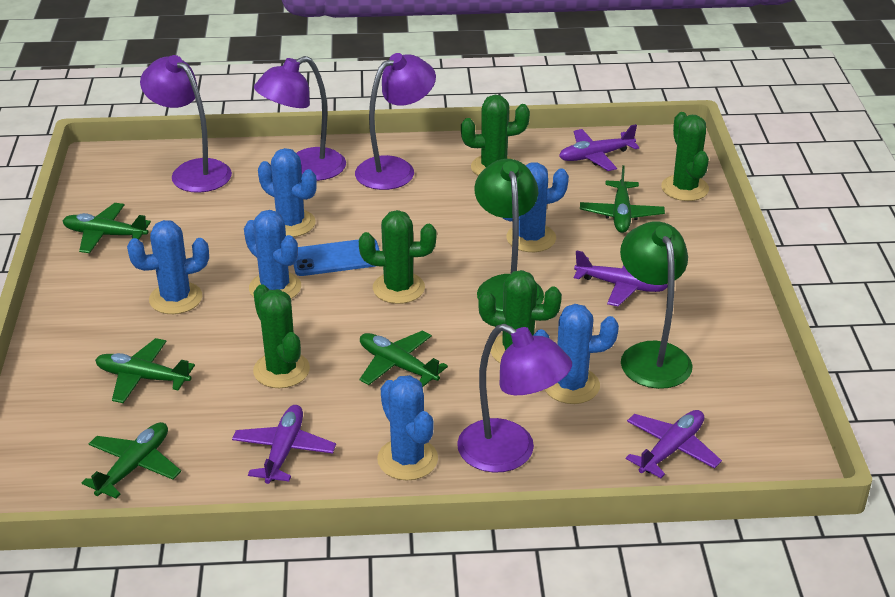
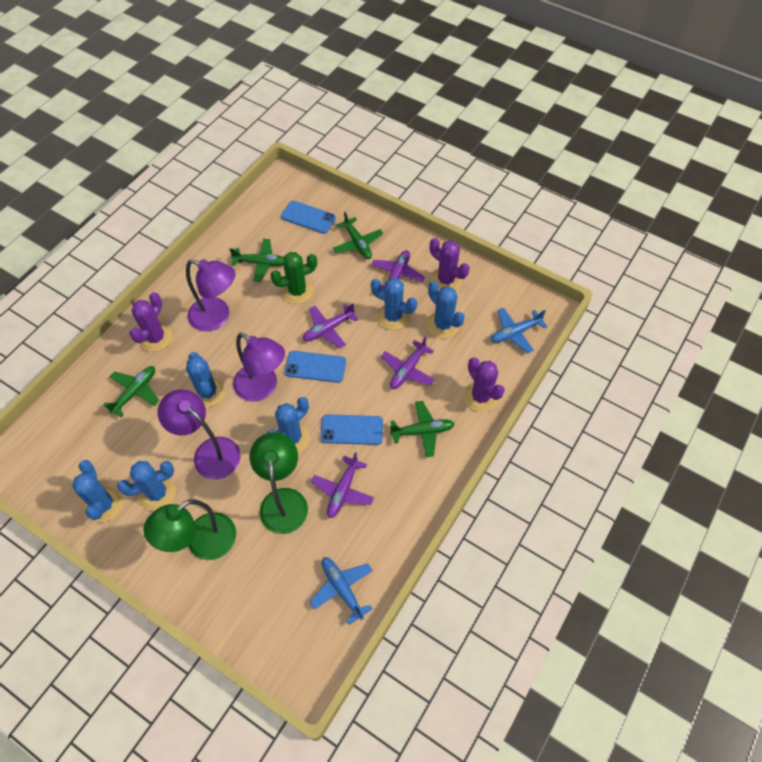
blue phone: 1 -> 3
blue plane: 0 -> 2
green cactus: 5 -> 1
green plane: 5 -> 4
purple cactus: 0 -> 3
purple lamp: 4 -> 3

